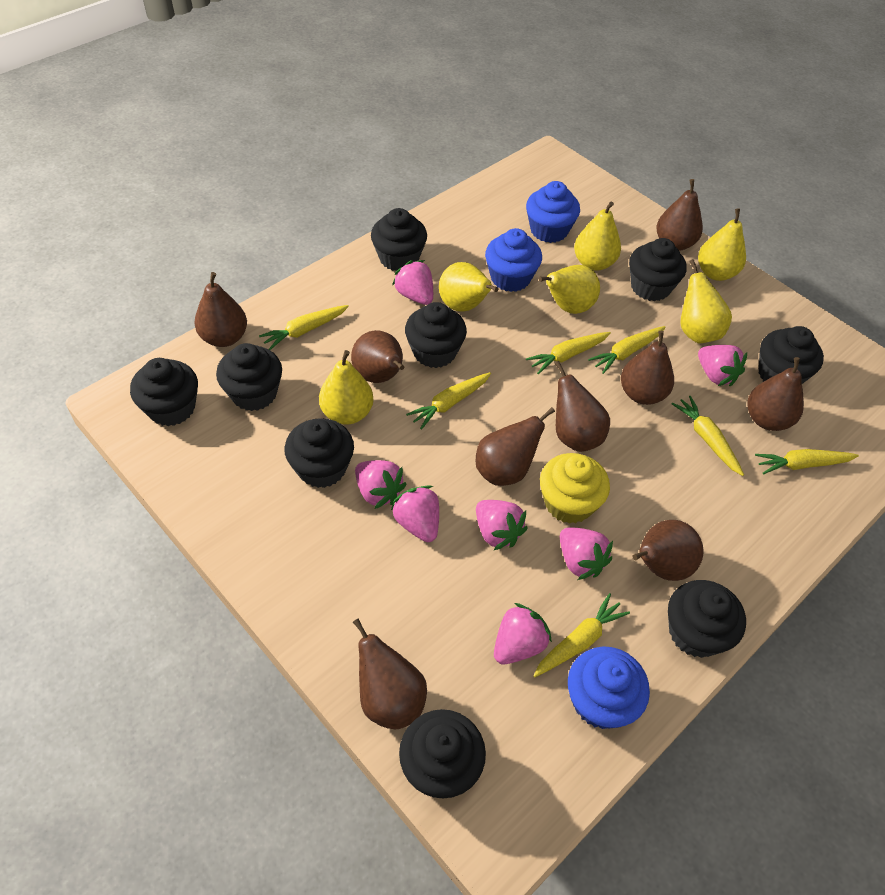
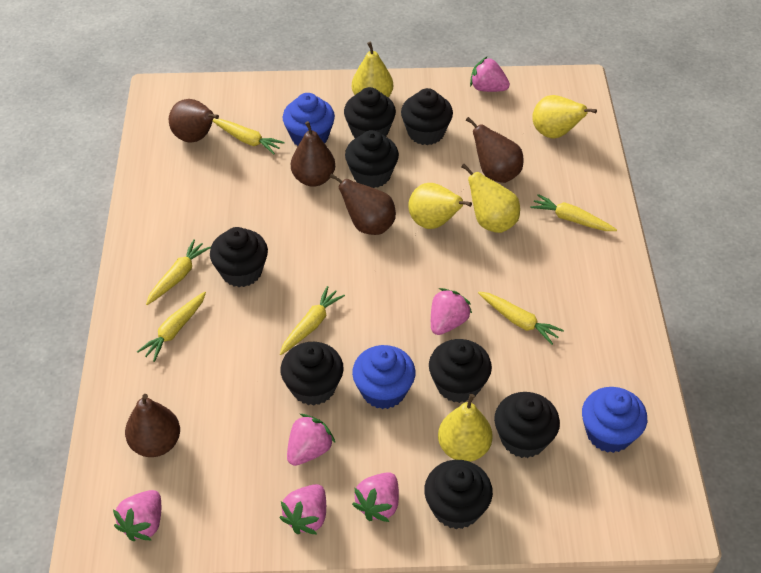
black cupcake: 9 -> 8
brown pear: 9 -> 5
pink strawberry: 7 -> 6
yellow carrot: 7 -> 6
yellow cupcake: 1 -> 0
yellow pear: 6 -> 5

